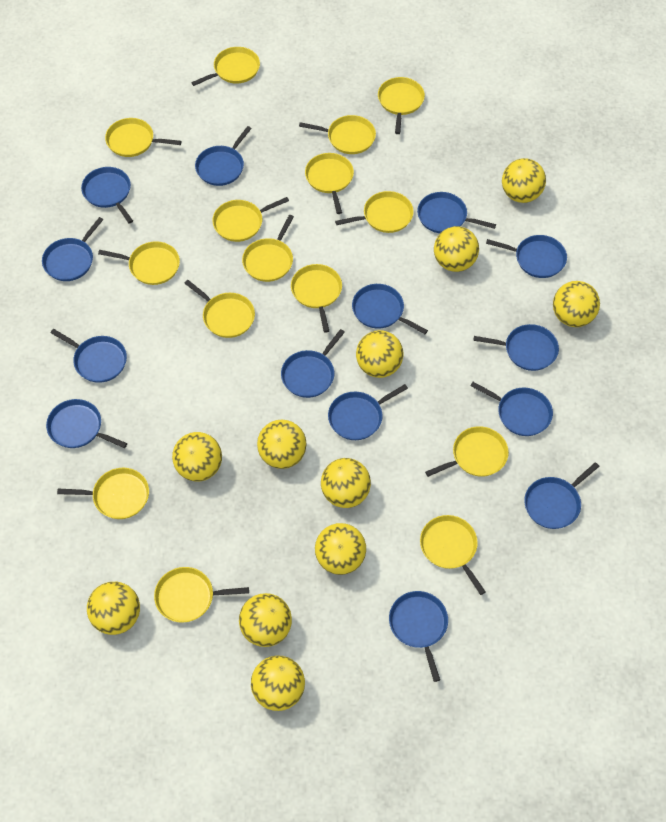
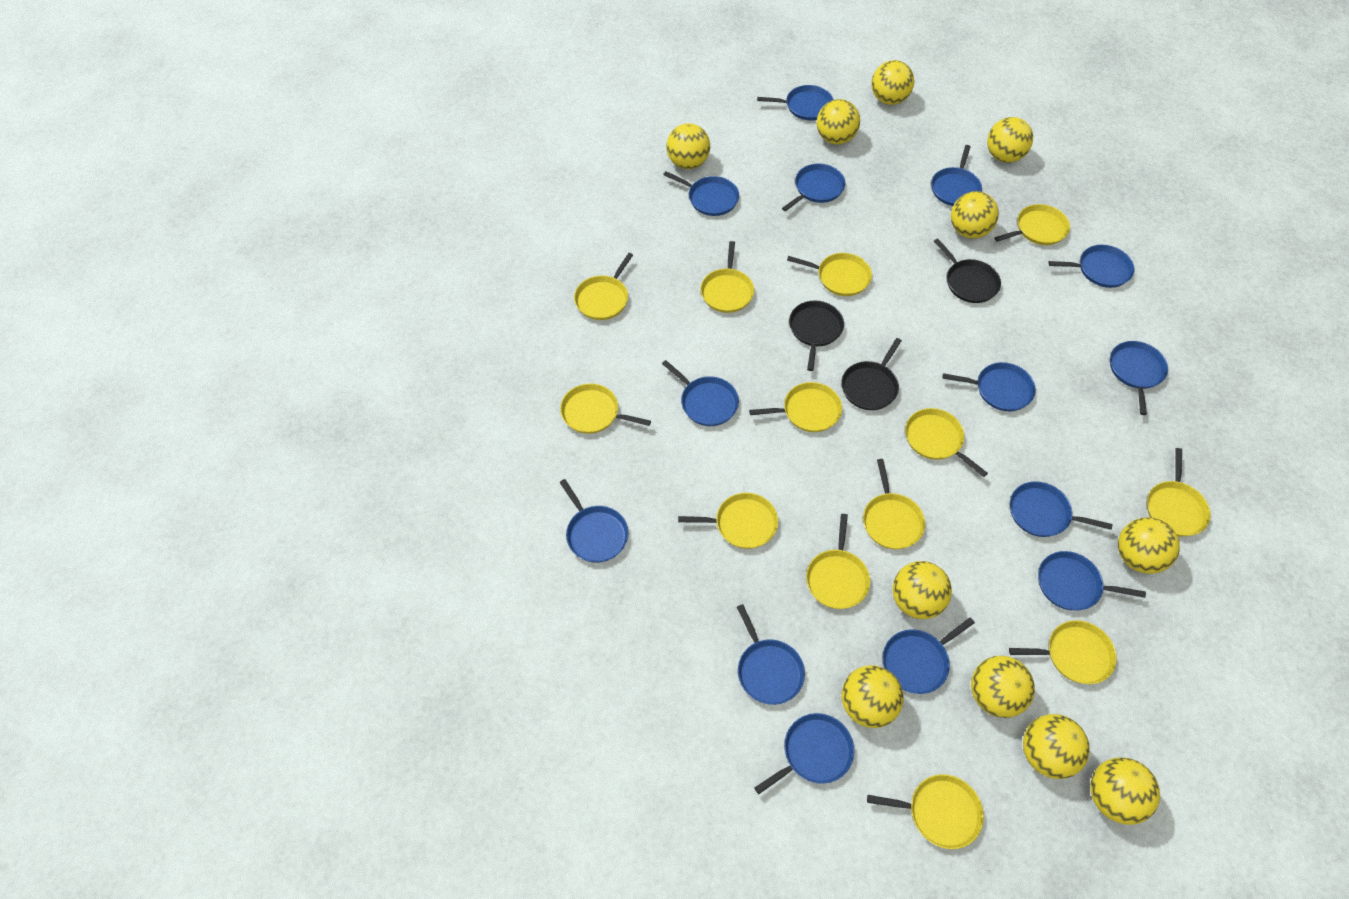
black pan: 0 -> 3
yellow pan: 15 -> 13

